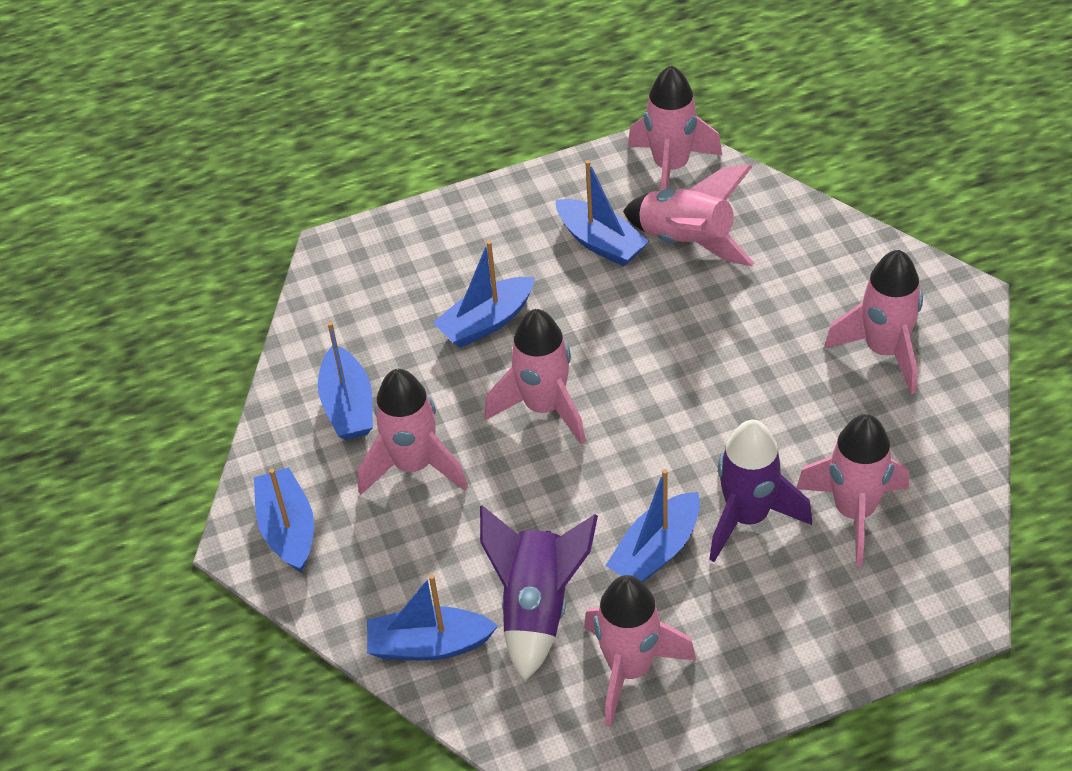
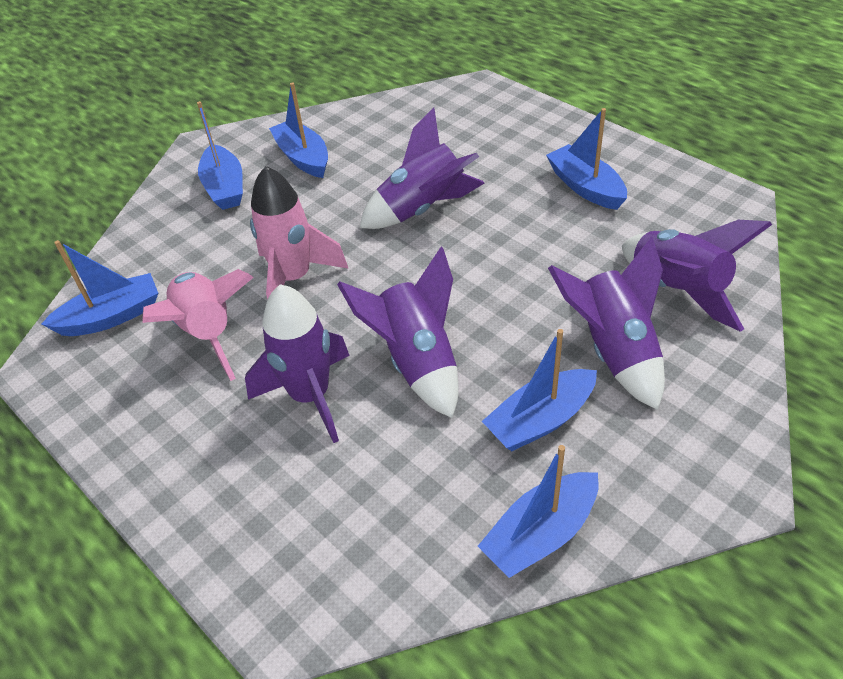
pink rocket: 7 -> 2
purple rocket: 2 -> 5

